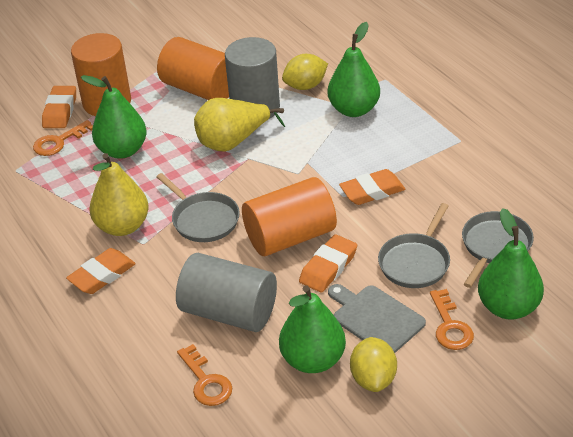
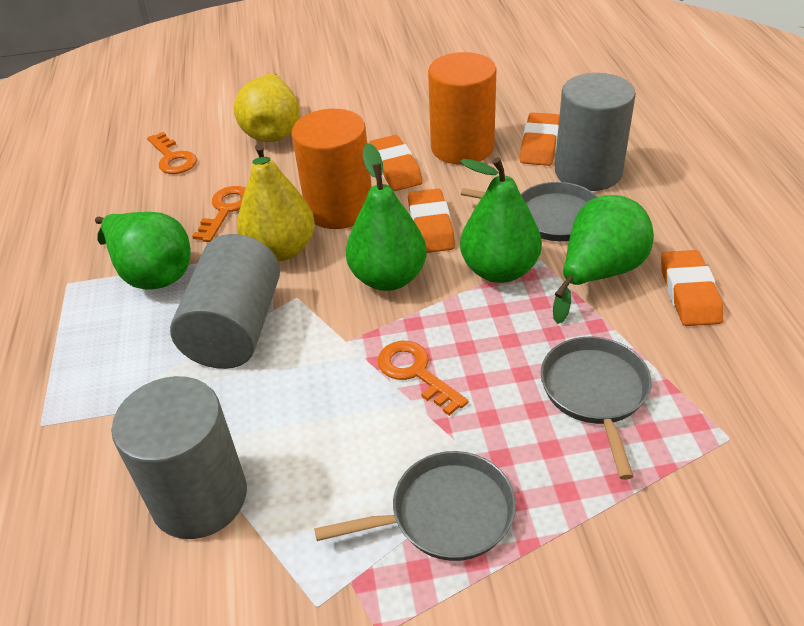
grey cutting board: 1 -> 0
grey cylinder: 2 -> 3
orange cylinder: 3 -> 2
yellow lemon: 2 -> 0

